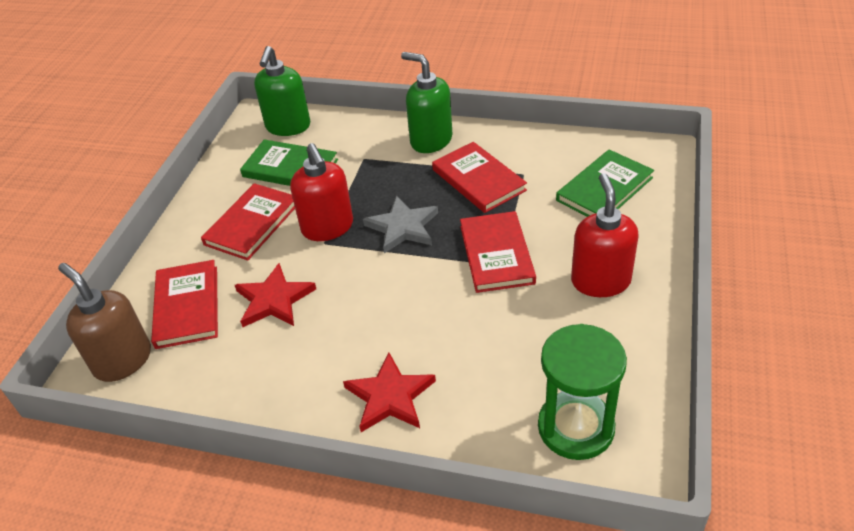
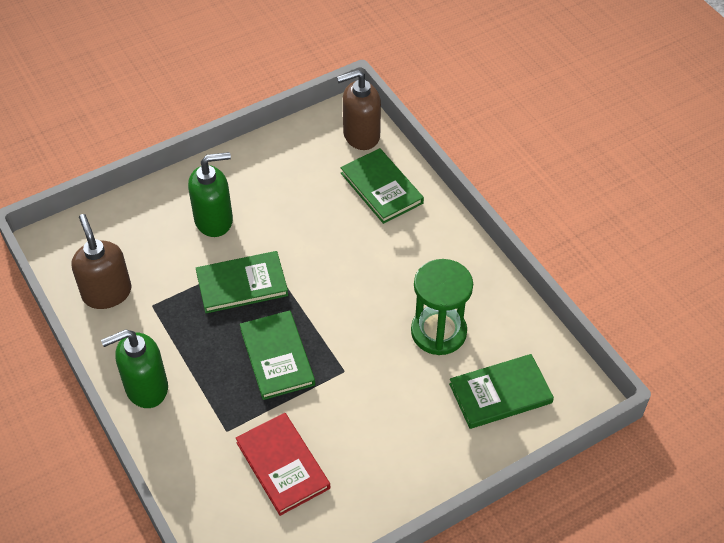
brown soap dispenser: 1 -> 2
green book: 2 -> 4
grey star: 1 -> 0
red book: 4 -> 1
red soap dispenser: 2 -> 0
red star: 2 -> 0

